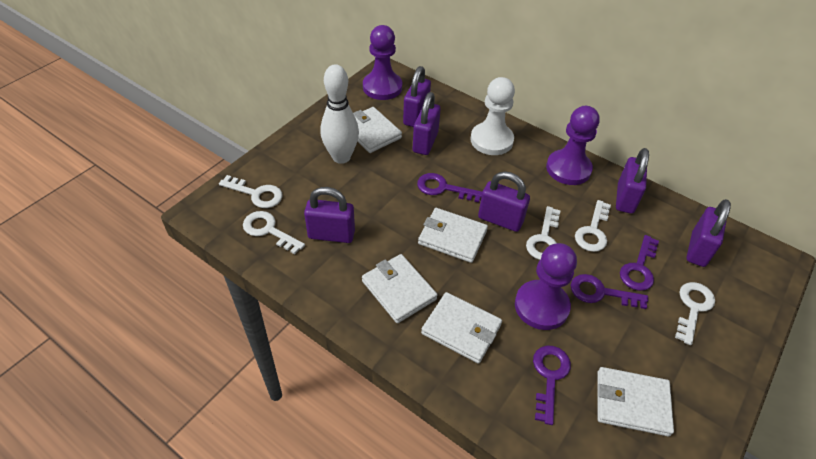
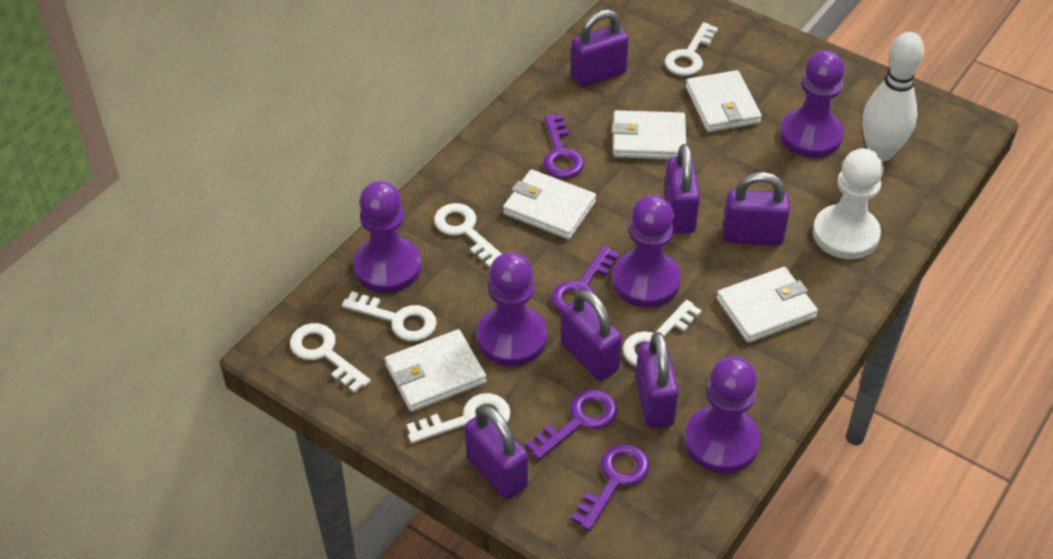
purple pawn: 3 -> 5
white key: 5 -> 6

